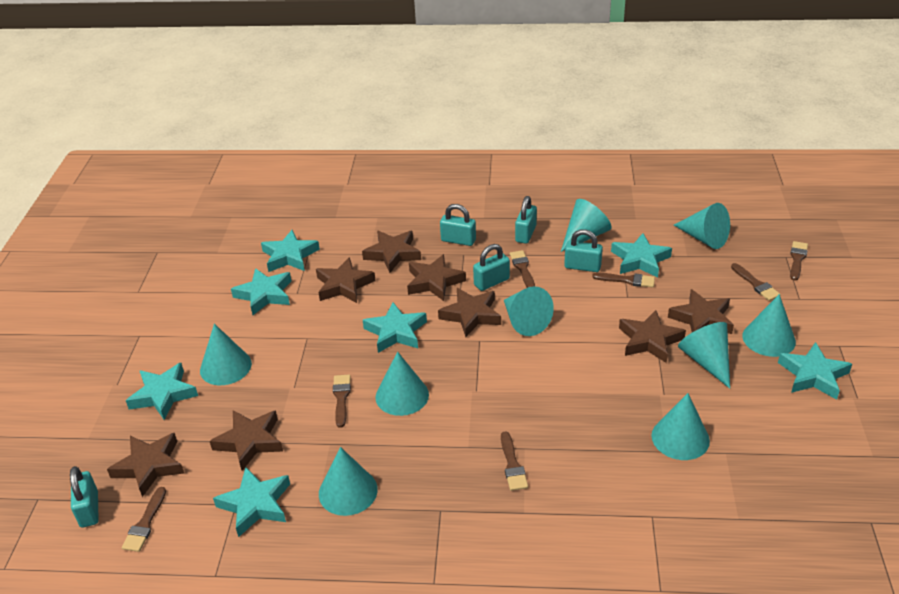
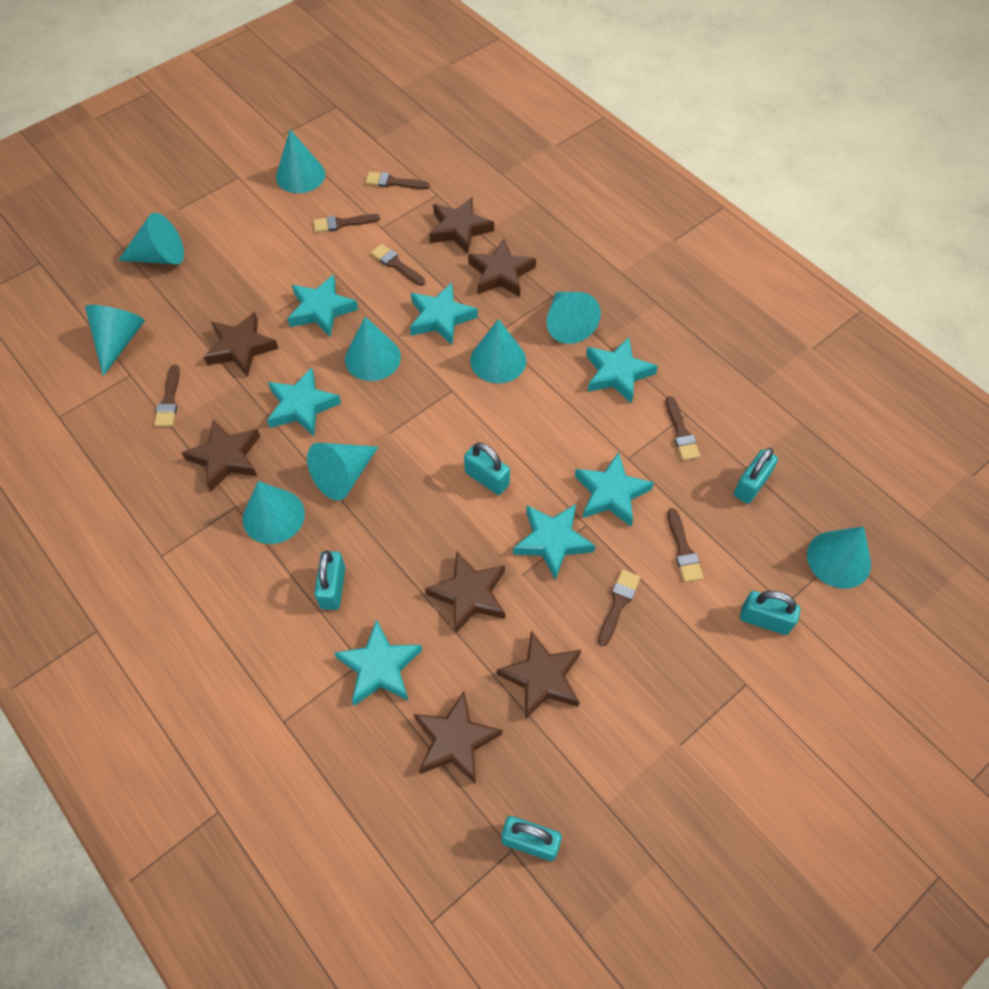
brown star: 8 -> 7

